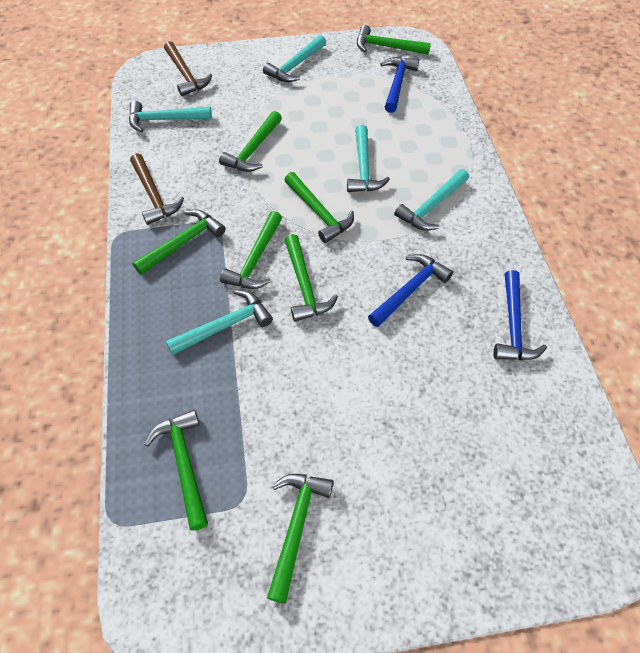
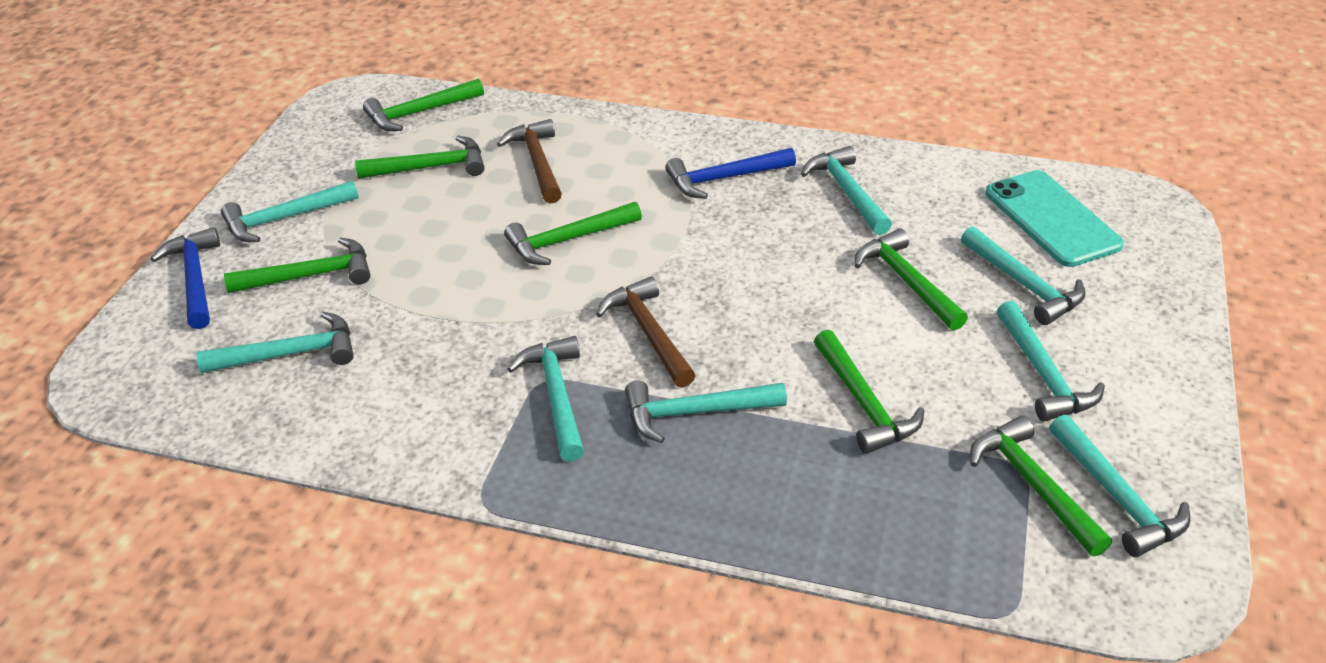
blue hammer: 3 -> 2
green hammer: 8 -> 7
turquoise hammer: 5 -> 8
turquoise phone: 0 -> 1

